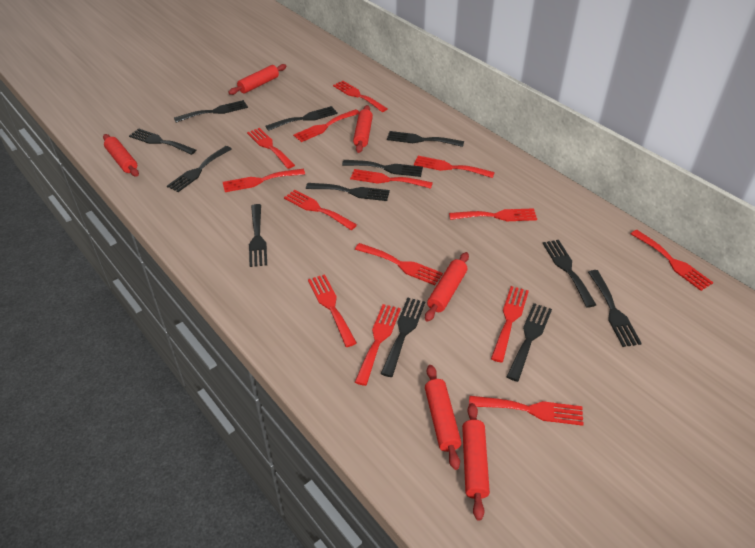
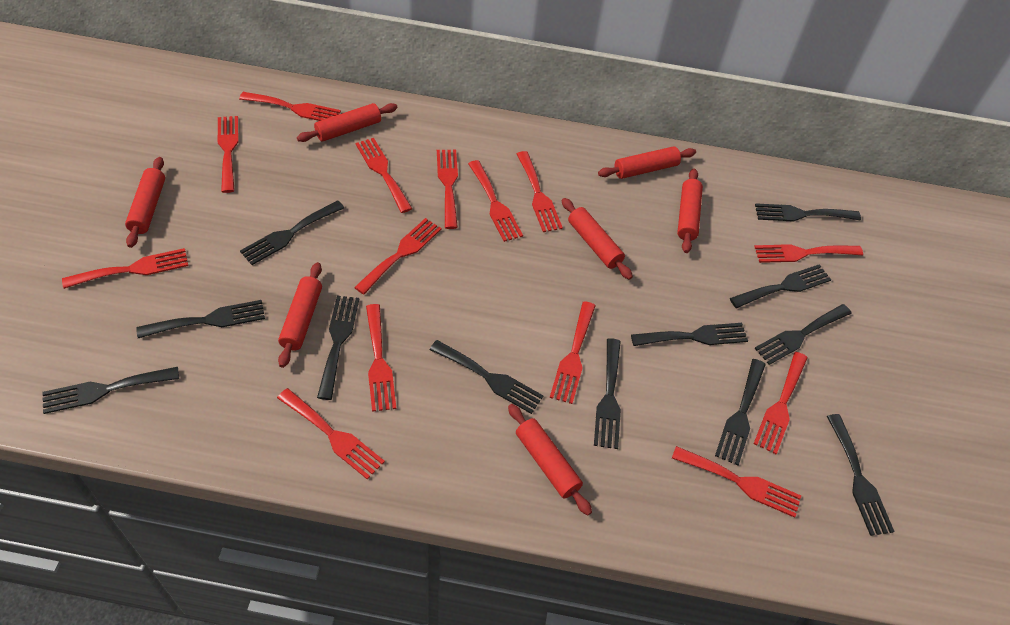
red rolling pin: 6 -> 7

